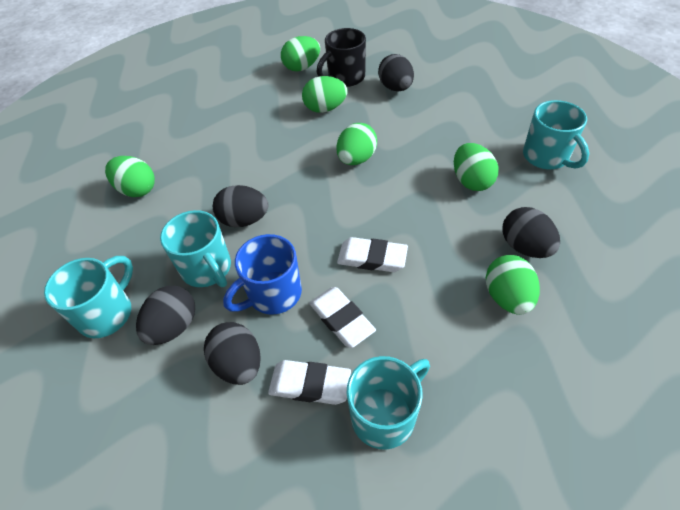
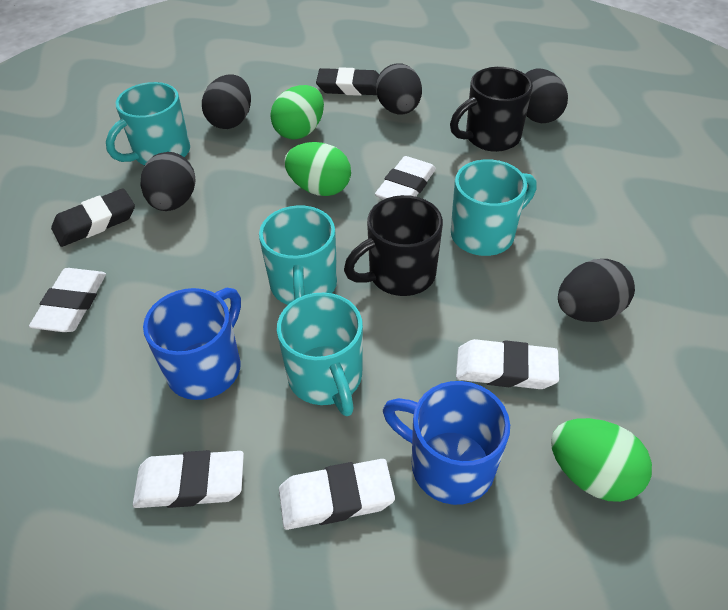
black eraser: 0 -> 2
black mug: 1 -> 2
blue mug: 1 -> 2
green egg: 6 -> 3
white eraser: 3 -> 5

